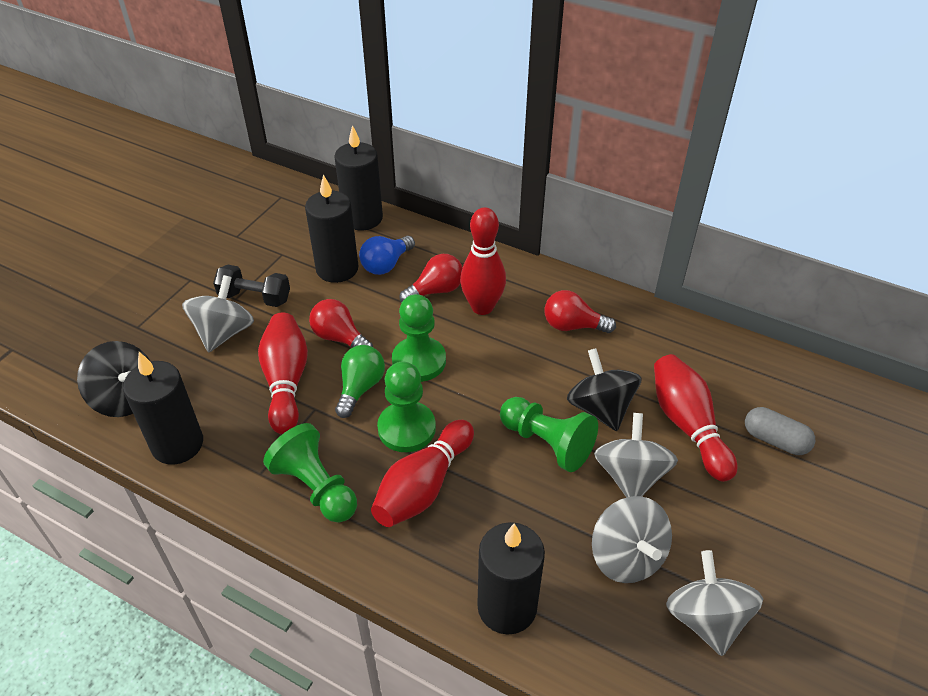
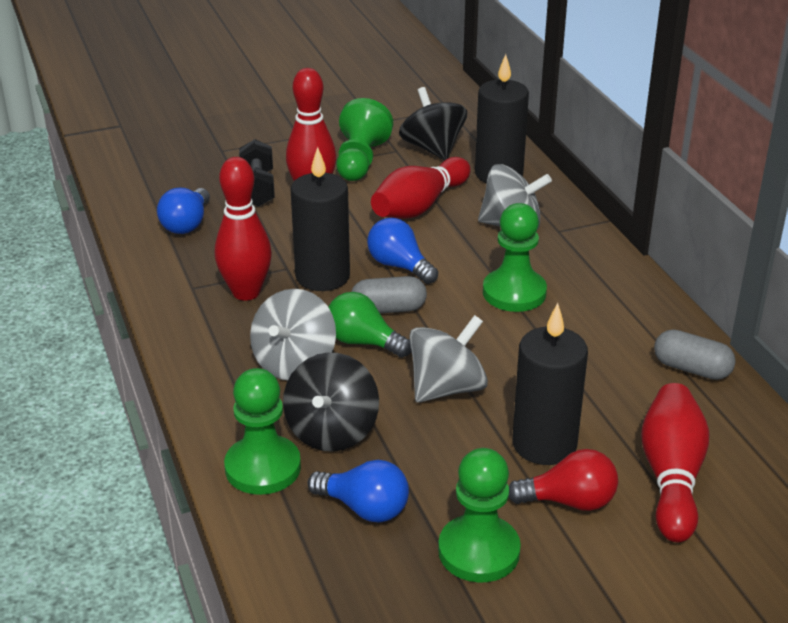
black candle: 4 -> 3
blue light bulb: 1 -> 3
grey capsule: 1 -> 2
grey spinning top: 4 -> 3
red light bulb: 3 -> 1

